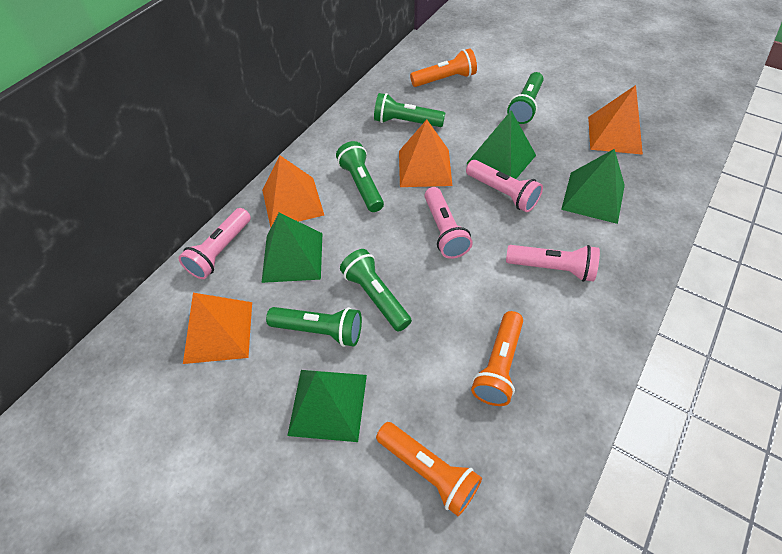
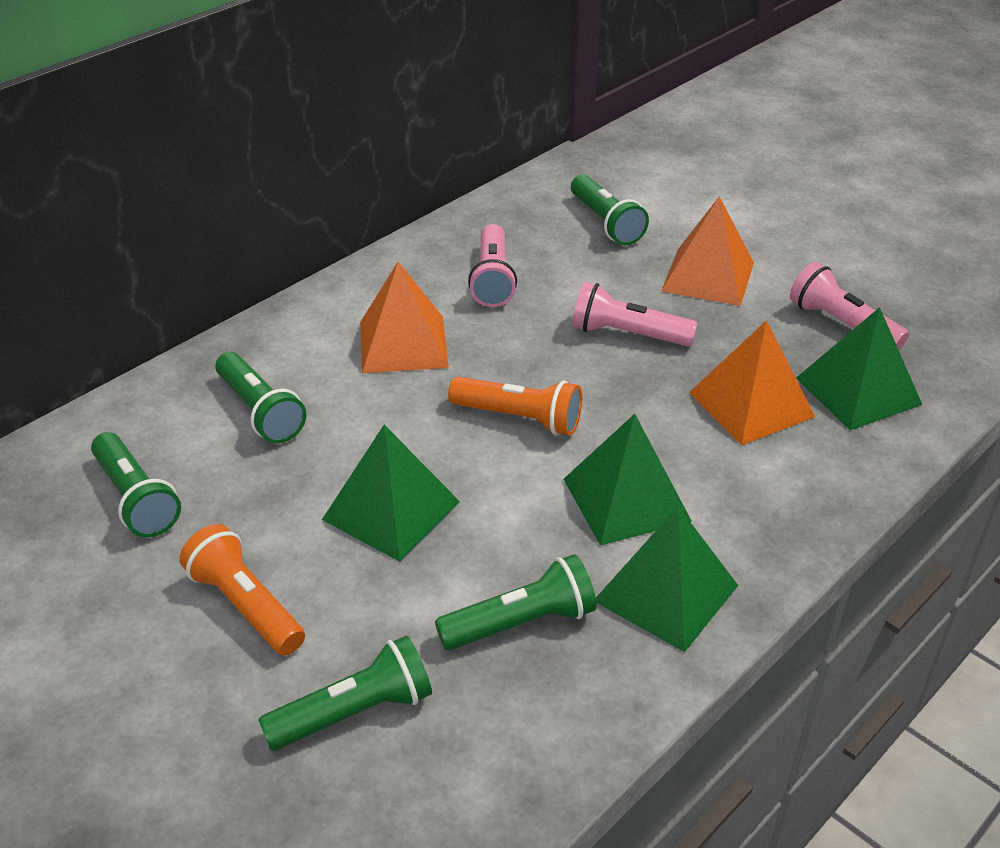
orange flashlight: 3 -> 2
orange pyramid: 4 -> 3
pink flashlight: 4 -> 3

